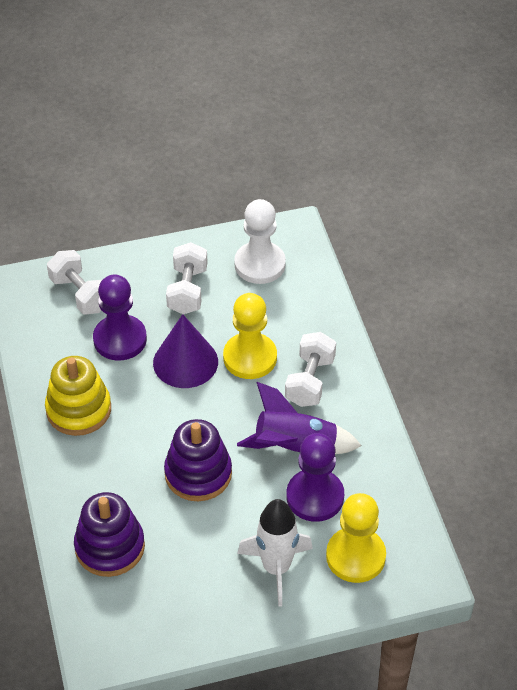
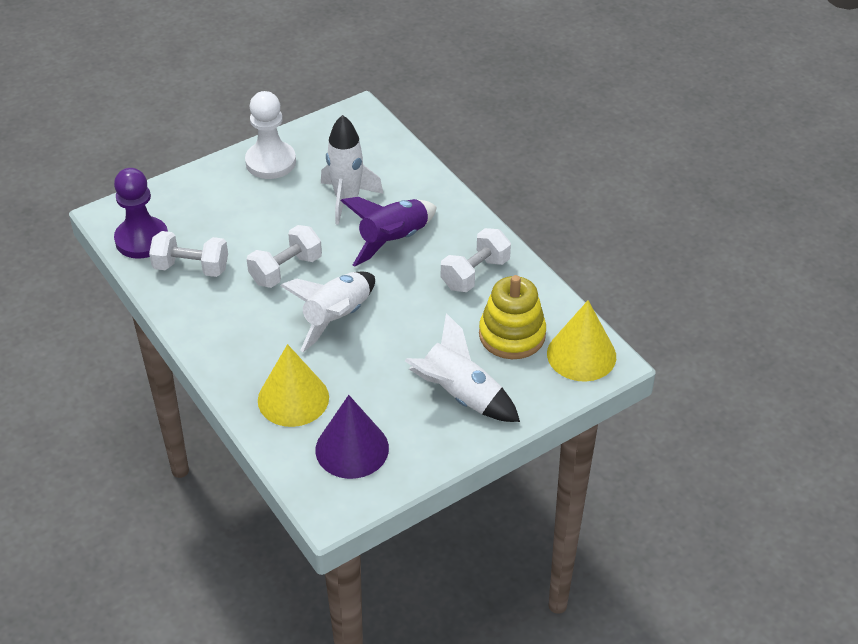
purple pawn: 2 -> 1
purple stacking toy: 2 -> 0
white rocket: 1 -> 3
yellow cone: 0 -> 2
yellow pawn: 2 -> 0

